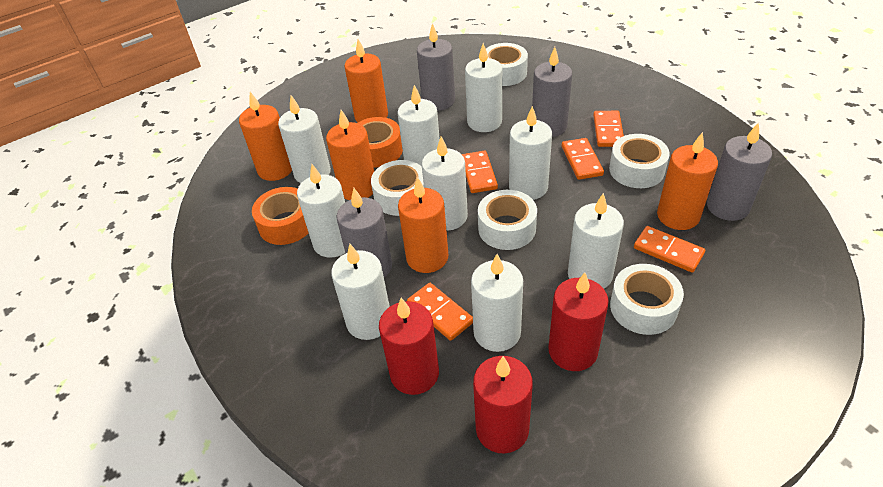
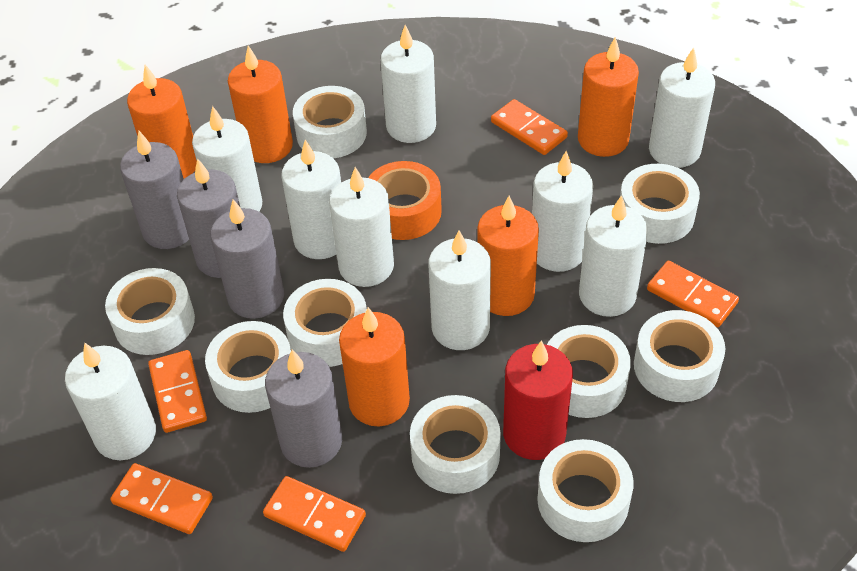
orange tape: 2 -> 1
red candle: 3 -> 1
white tape: 5 -> 9

